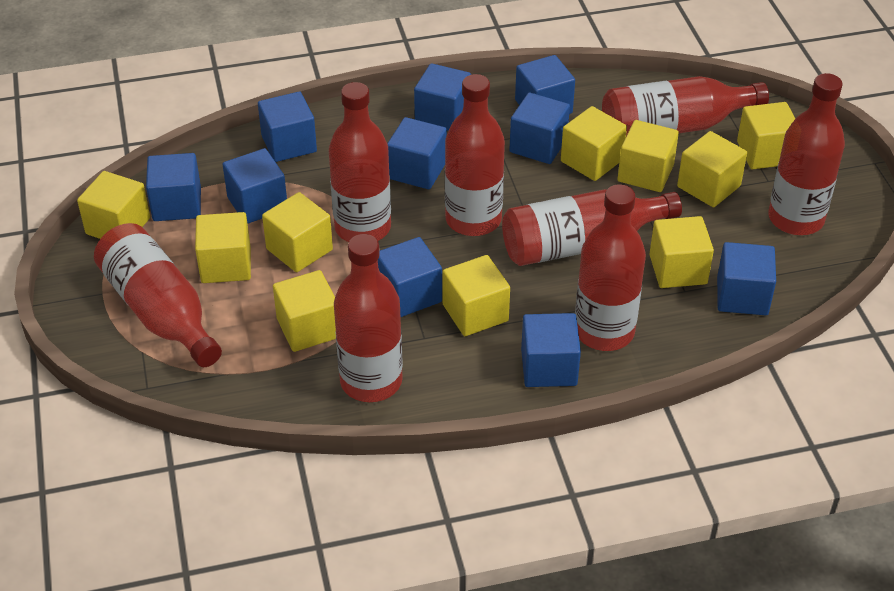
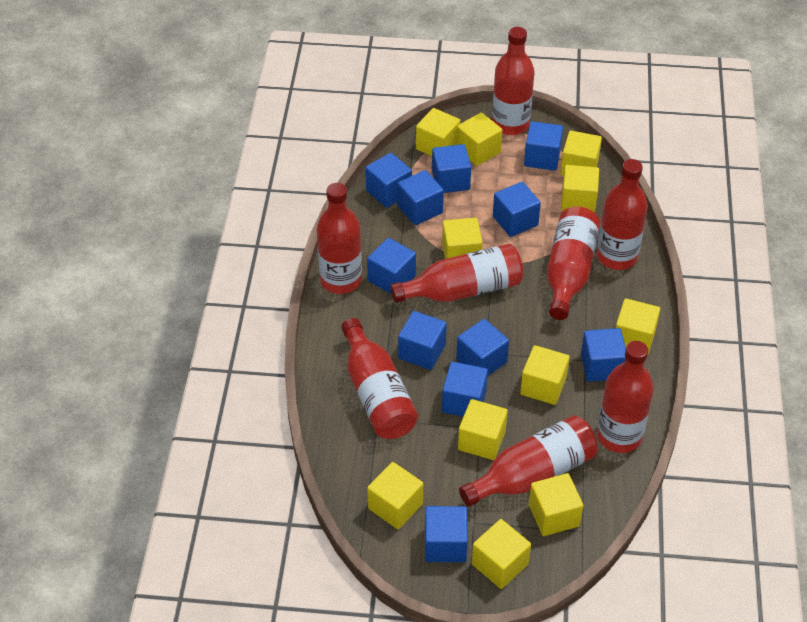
blue cube: 10 -> 11
yellow cube: 10 -> 11

